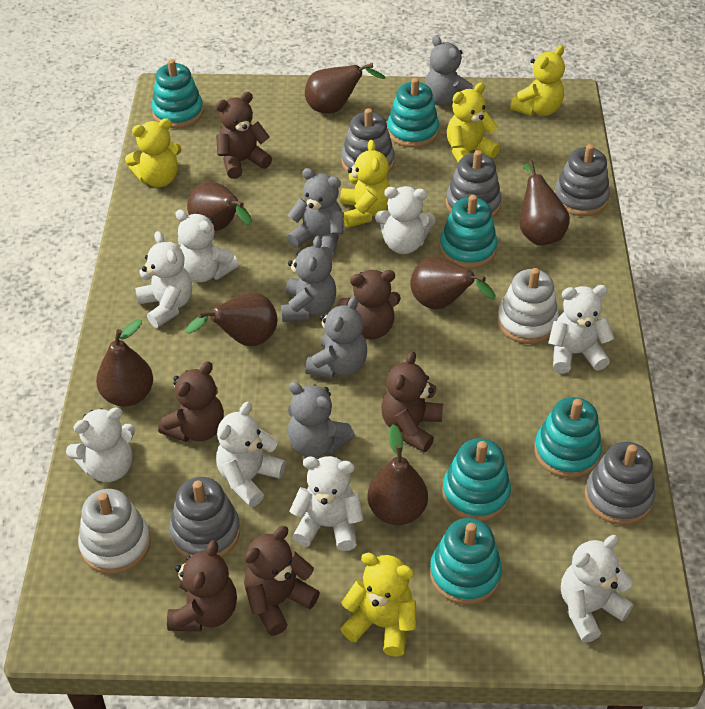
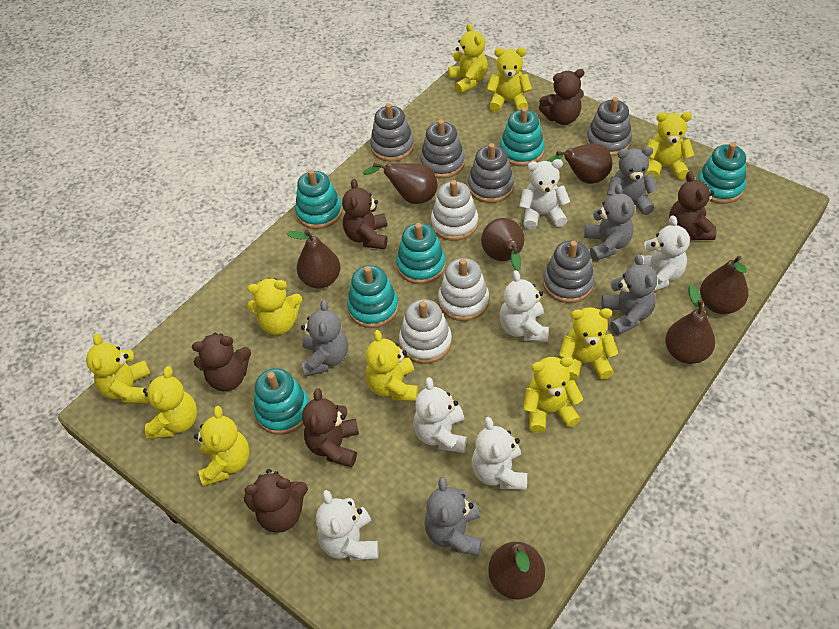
white stacking toy: 2 -> 3
white teddy bear: 8 -> 6
yellow teddy bear: 5 -> 10

